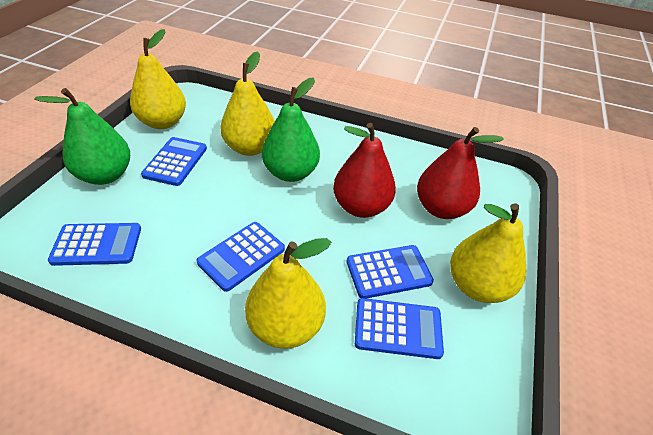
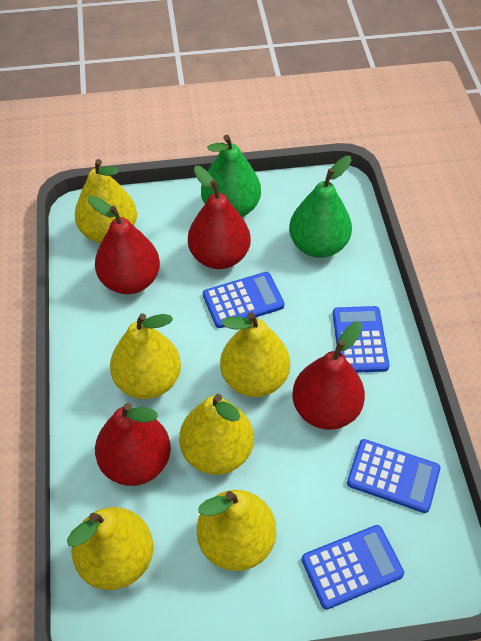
blue calculator: 5 -> 4
red pear: 2 -> 4
yellow pear: 4 -> 6

